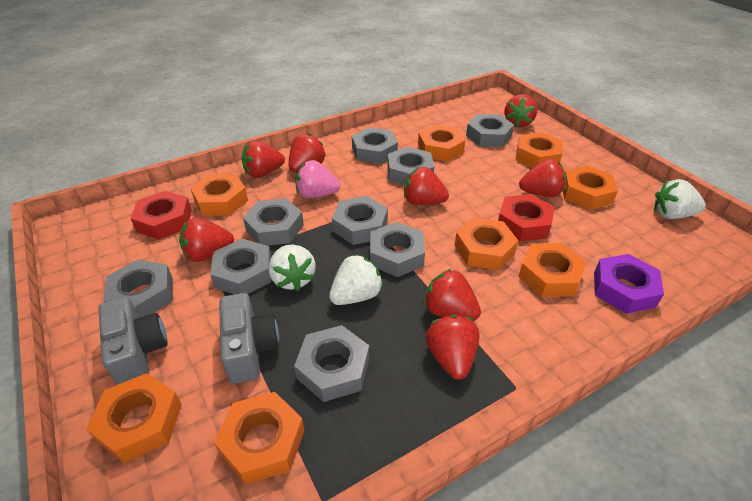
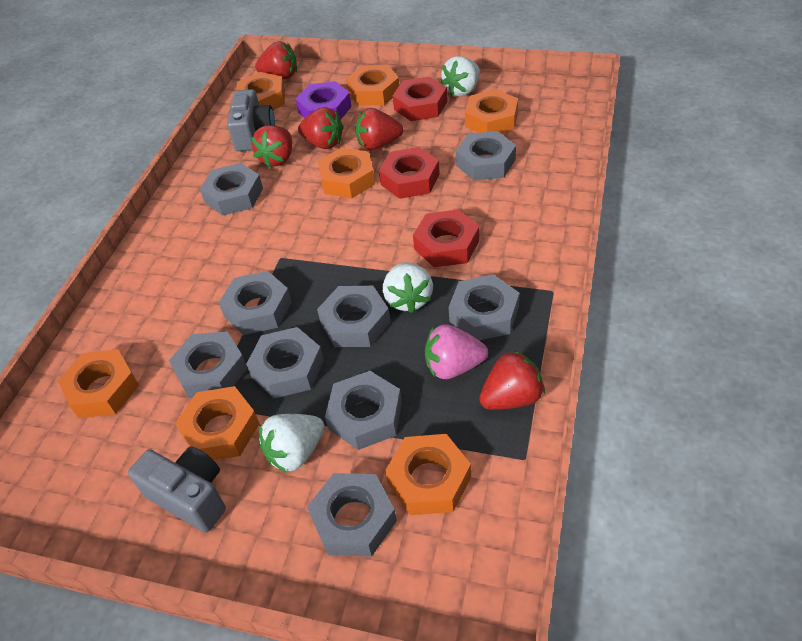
orange nut: 8 -> 7
red nut: 2 -> 3
red strawberry: 8 -> 5

